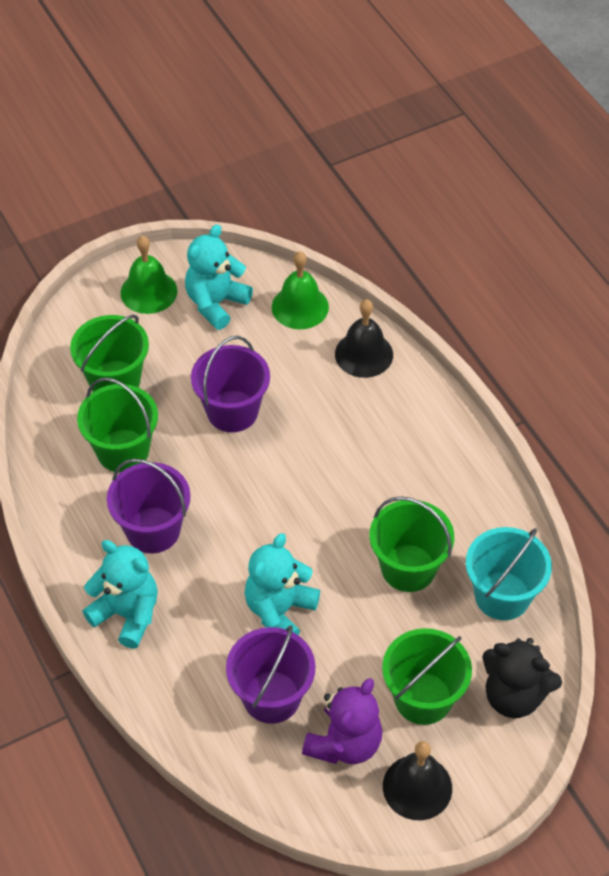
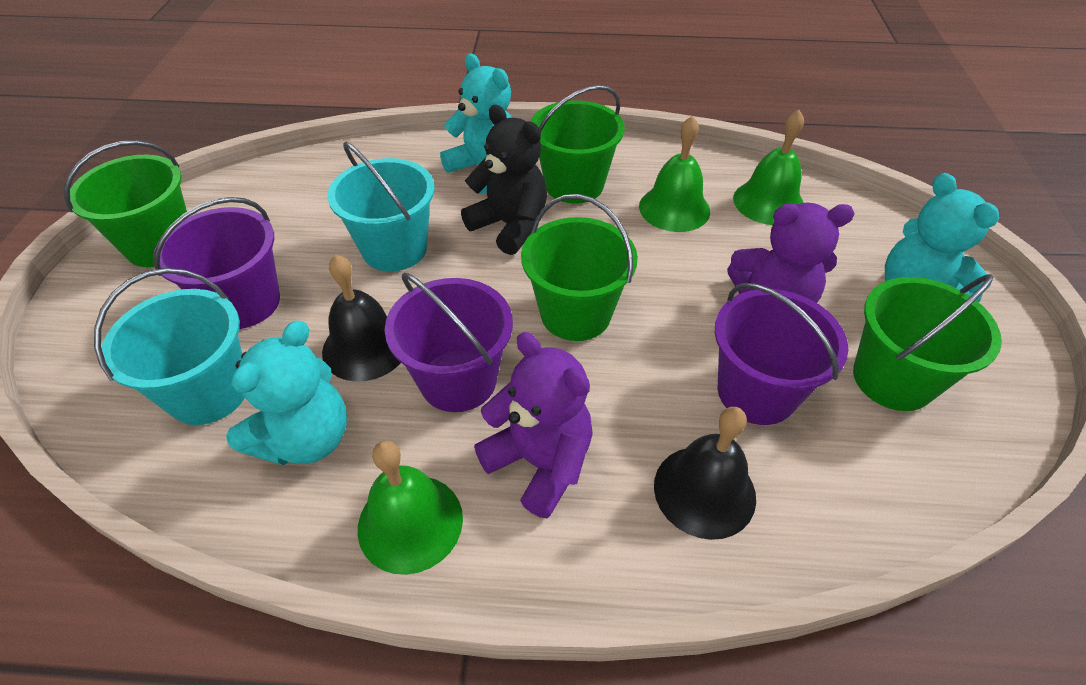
green bell: 2 -> 3
purple teddy bear: 1 -> 2
turquoise bucket: 1 -> 2

